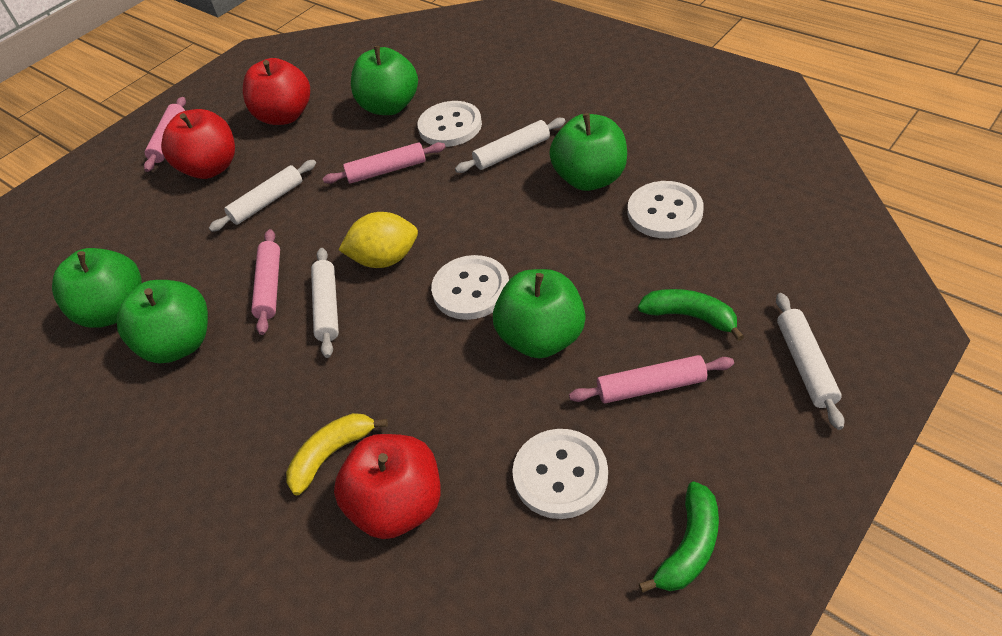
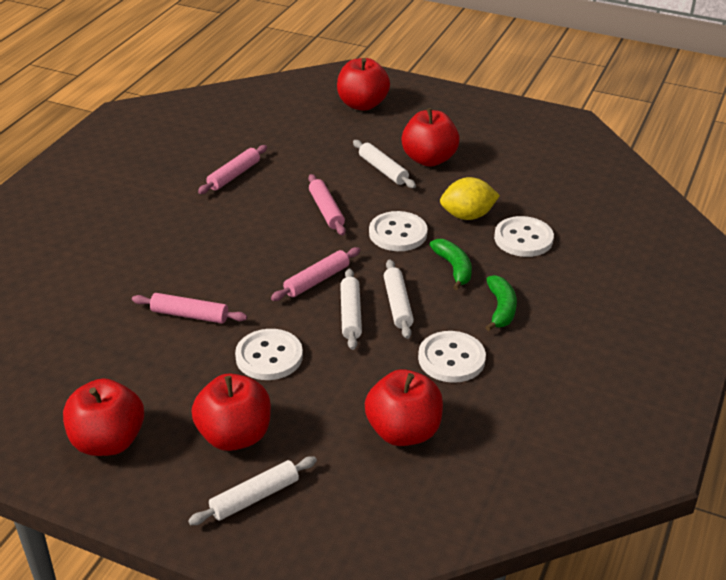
green apple: 5 -> 0
red apple: 3 -> 5
yellow banana: 1 -> 0

